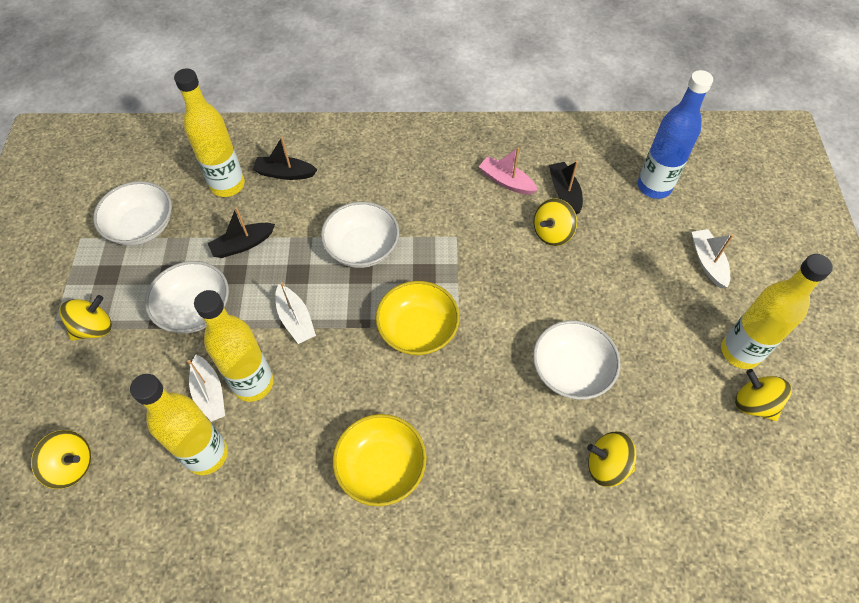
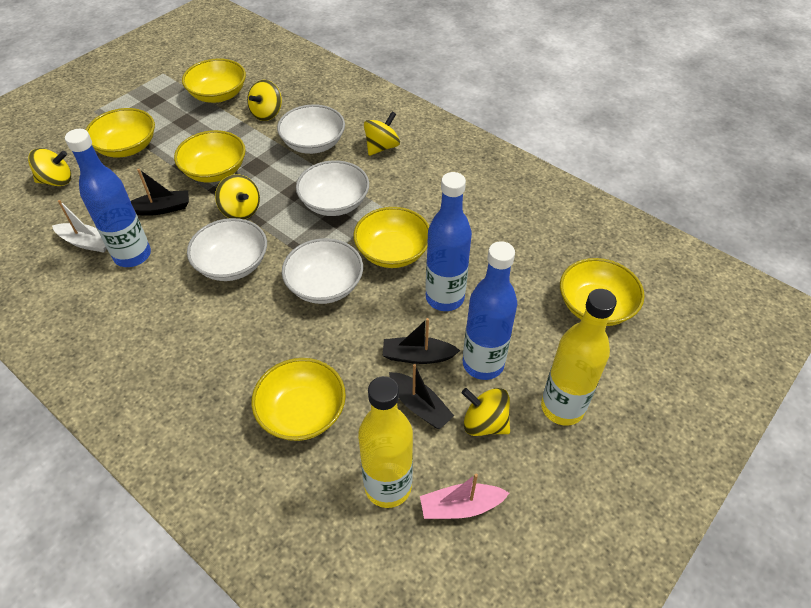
blue bottle: 1 -> 3
white boat: 3 -> 1
yellow bottle: 4 -> 2
yellow bowl: 2 -> 6

